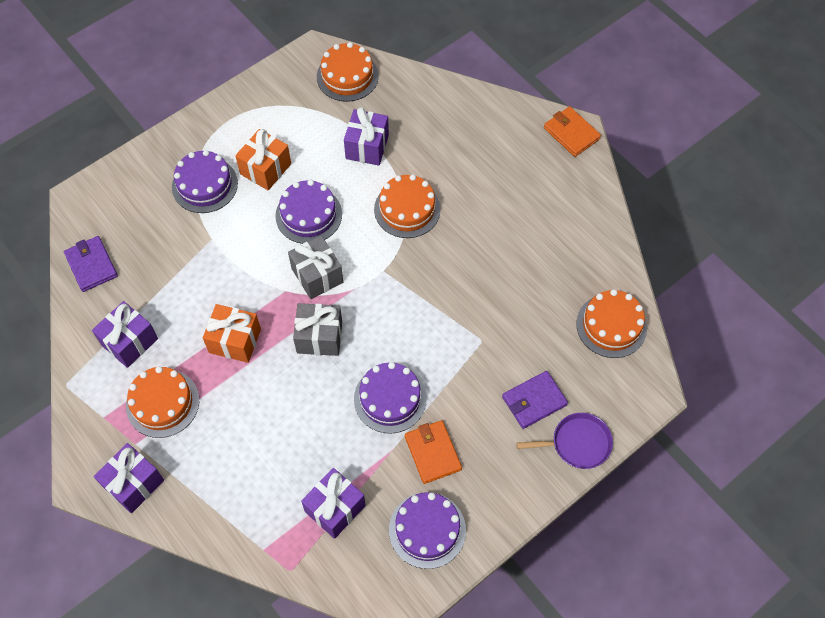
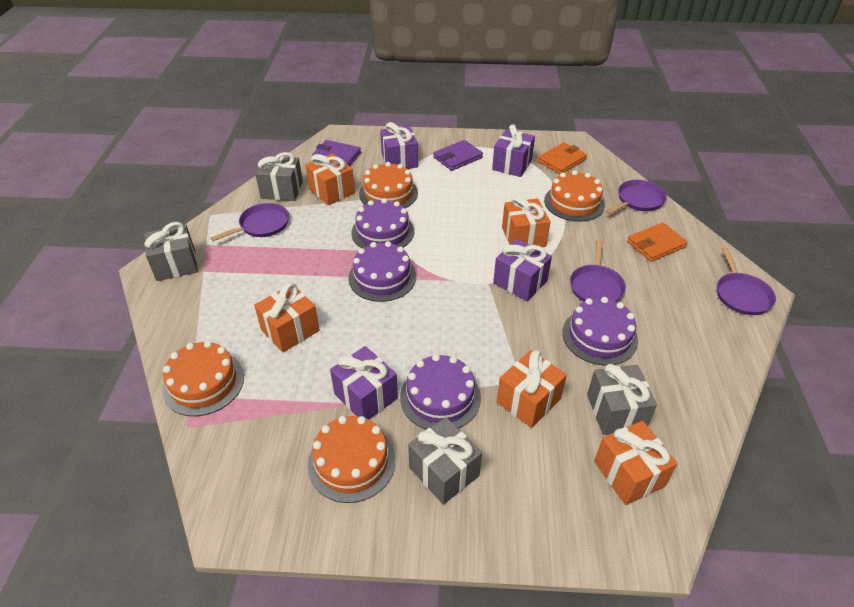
grey gift: 2 -> 4
orange gift: 2 -> 5
purple pan: 1 -> 4

